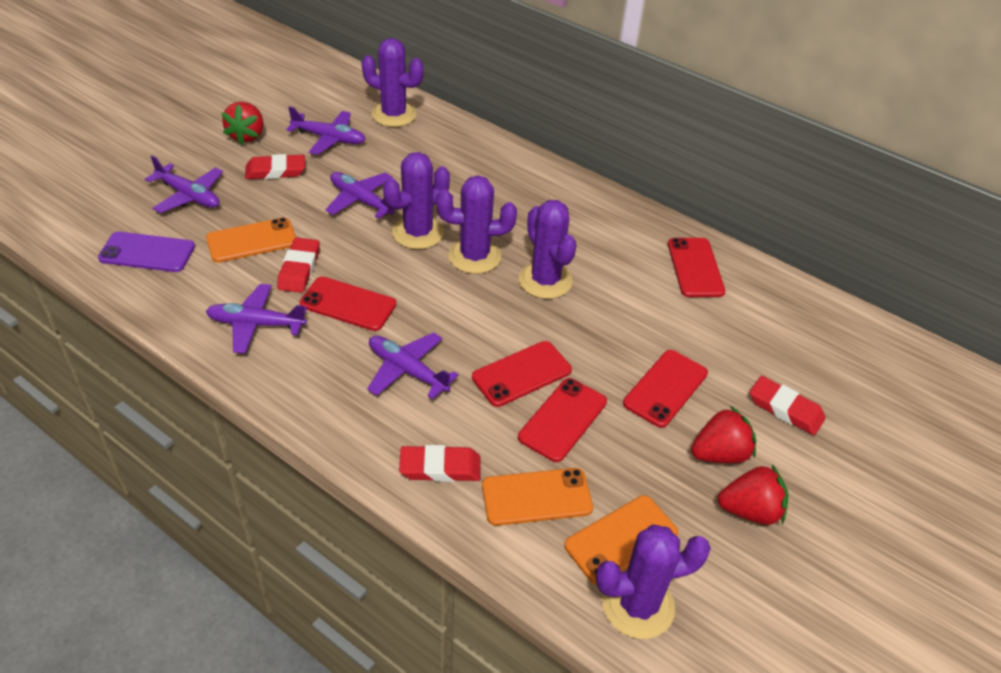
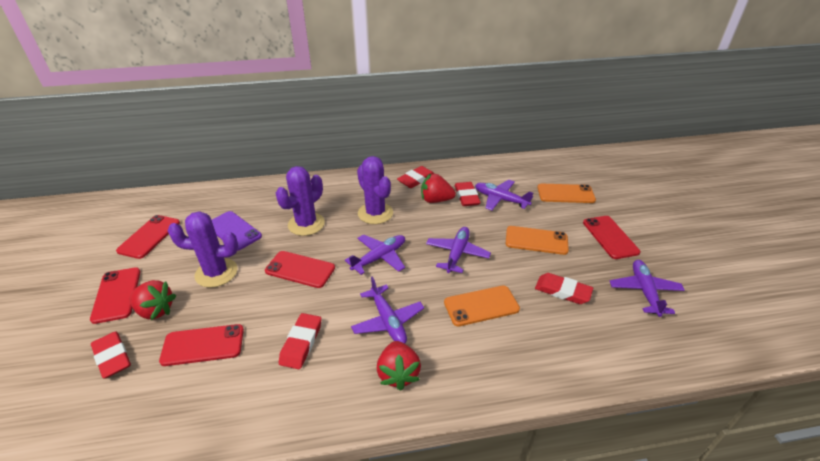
purple cactus: 5 -> 3
red eraser: 4 -> 5

